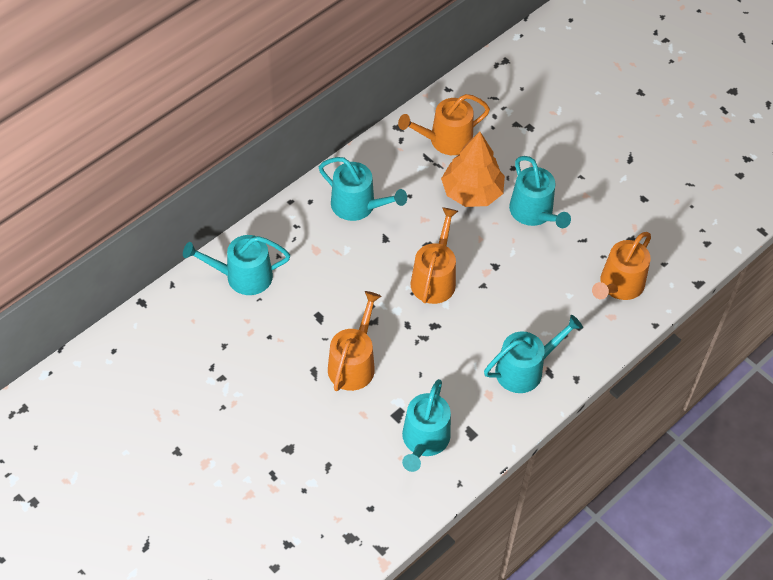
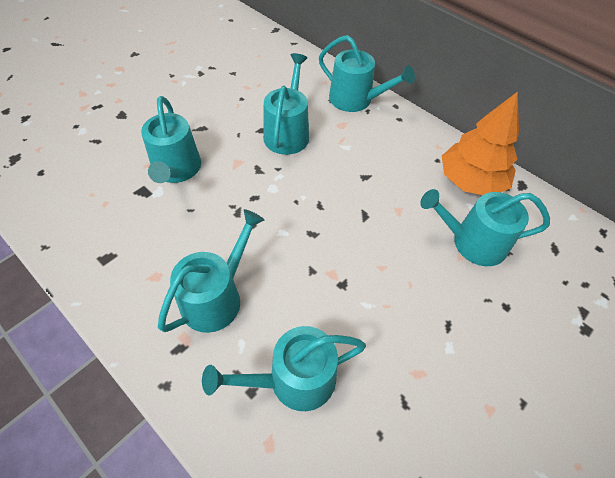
orange watering can: 4 -> 0
turquoise watering can: 5 -> 6

